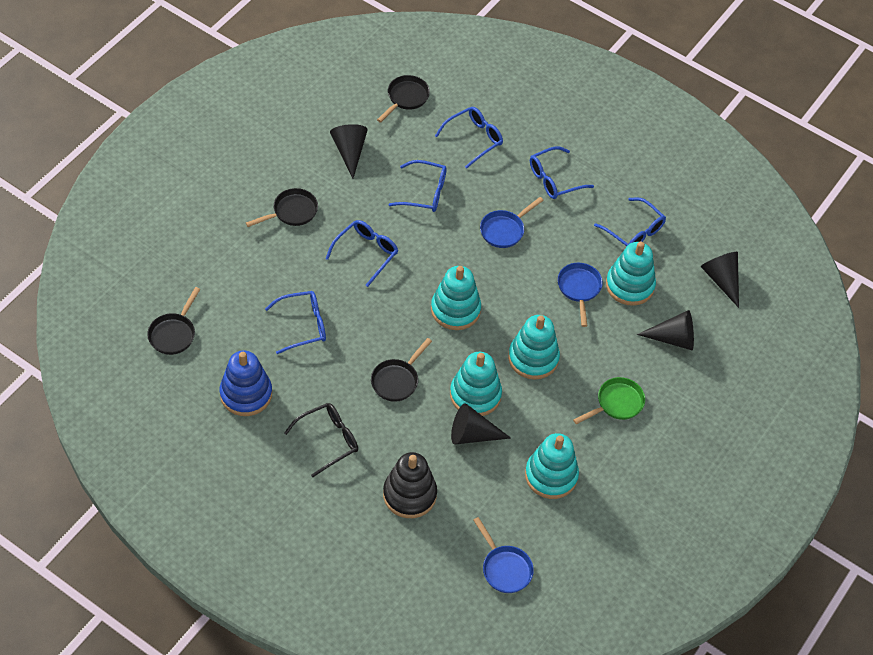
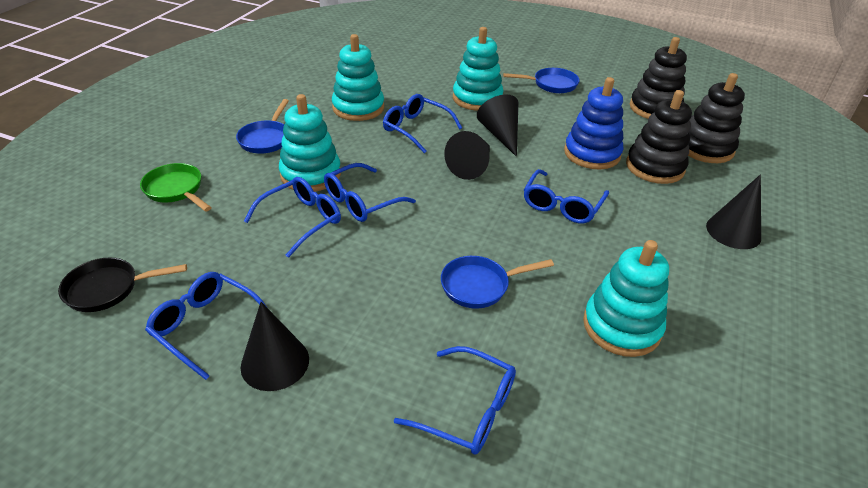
black glasses: 1 -> 0
black pan: 4 -> 1
black stacking toy: 1 -> 3
turquoise stacking toy: 5 -> 4

